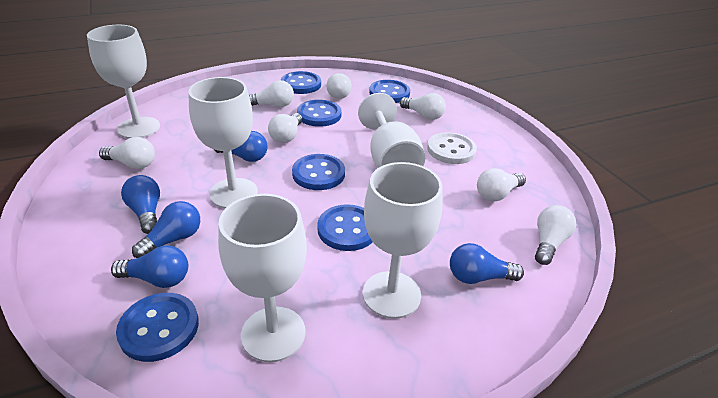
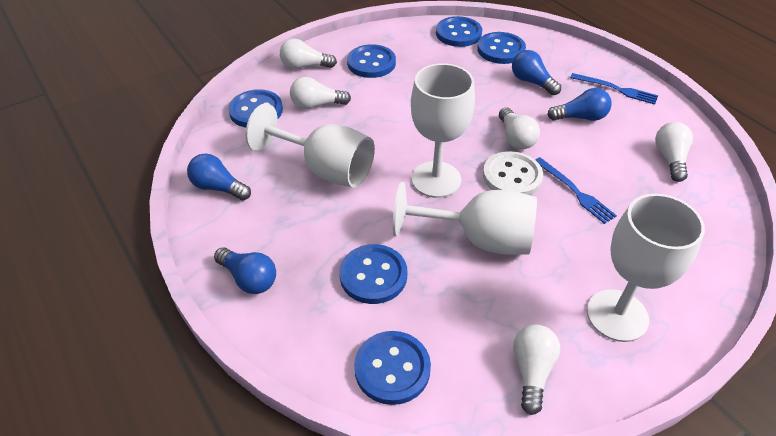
blue fork: 0 -> 2
blue light bulb: 5 -> 4
white goblet: 5 -> 4
white light bulb: 7 -> 5

